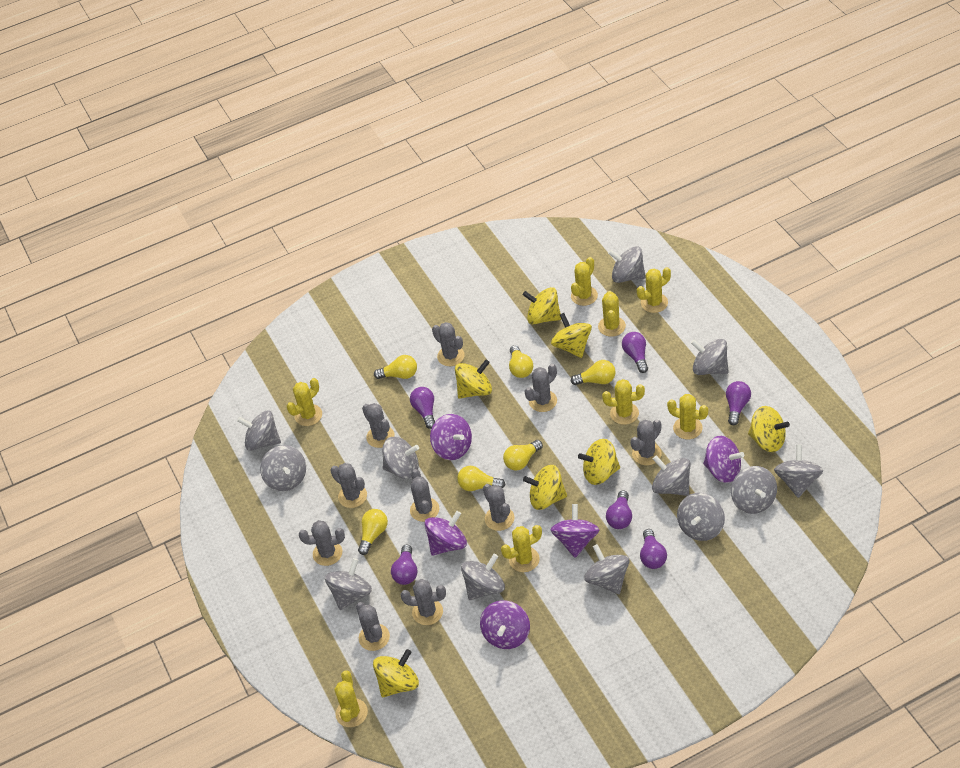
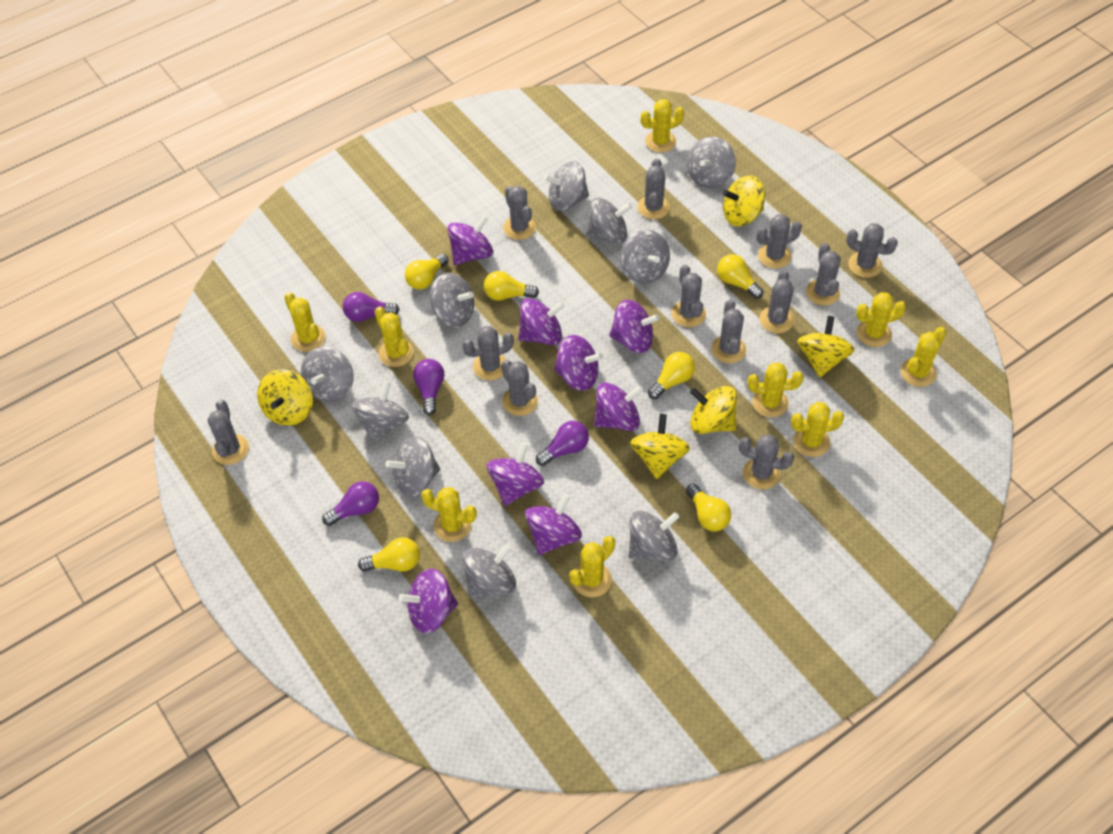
grey cactus: 10 -> 12
grey spinning top: 12 -> 10
purple light bulb: 6 -> 4
purple spinning top: 5 -> 8
yellow cactus: 8 -> 9
yellow spinning top: 7 -> 5

